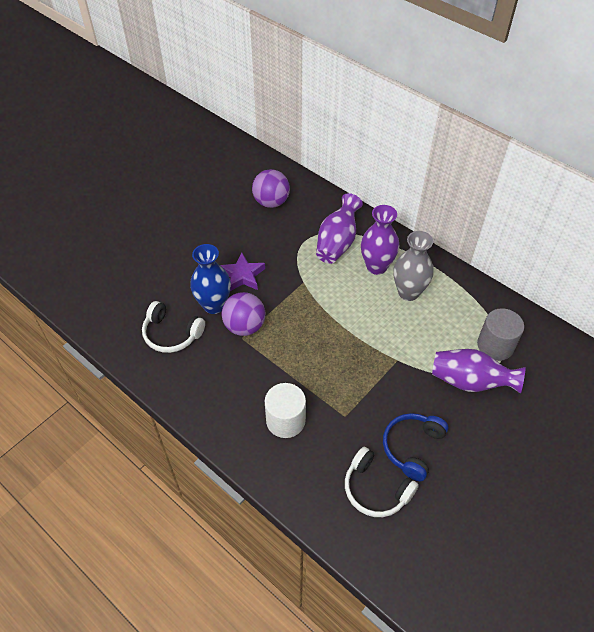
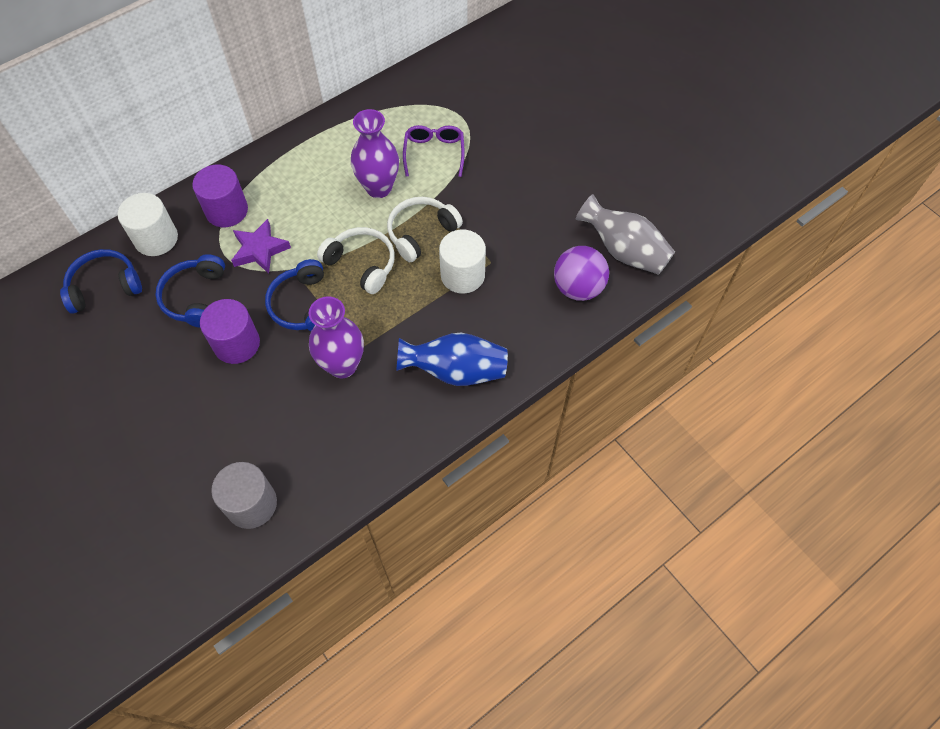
blue headphones: 1 -> 3
purple ball: 2 -> 1
purple cylinder: 0 -> 2
purple glasses: 0 -> 1
purple vase: 3 -> 2
white cylinder: 1 -> 2

